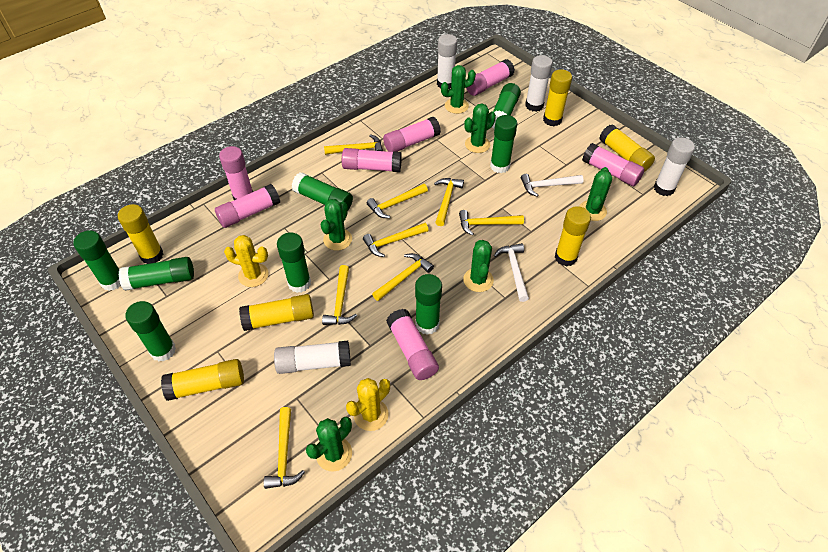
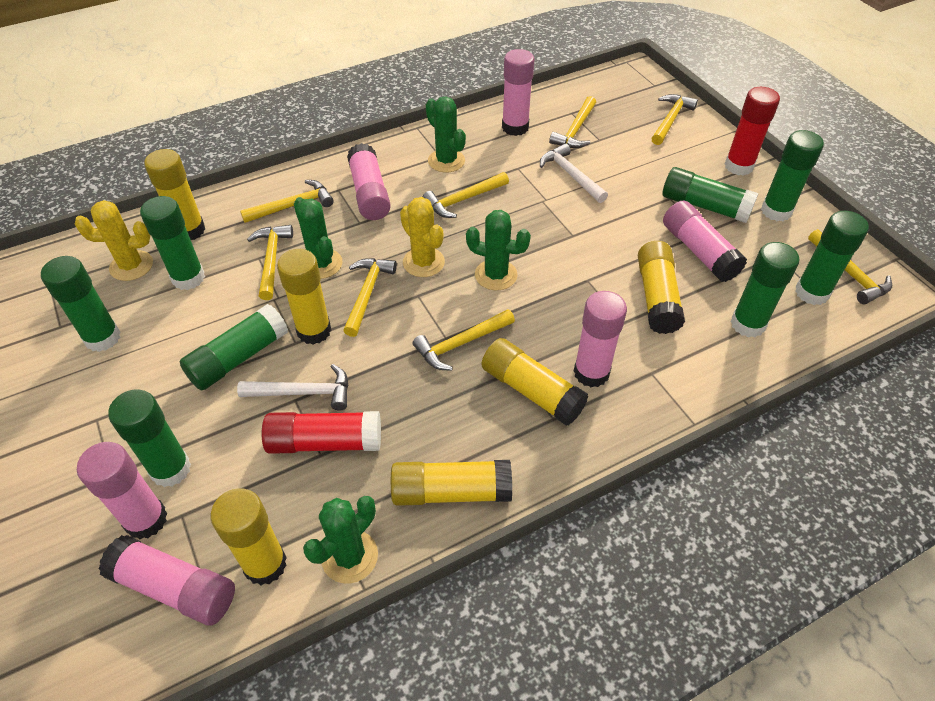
green cactus: 6 -> 4
pink glue stick: 7 -> 6
red glue stick: 0 -> 2
white glue stick: 4 -> 0

